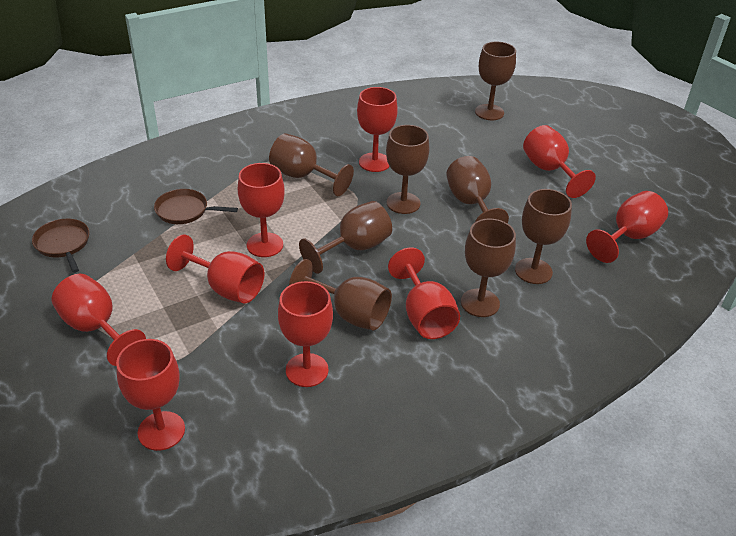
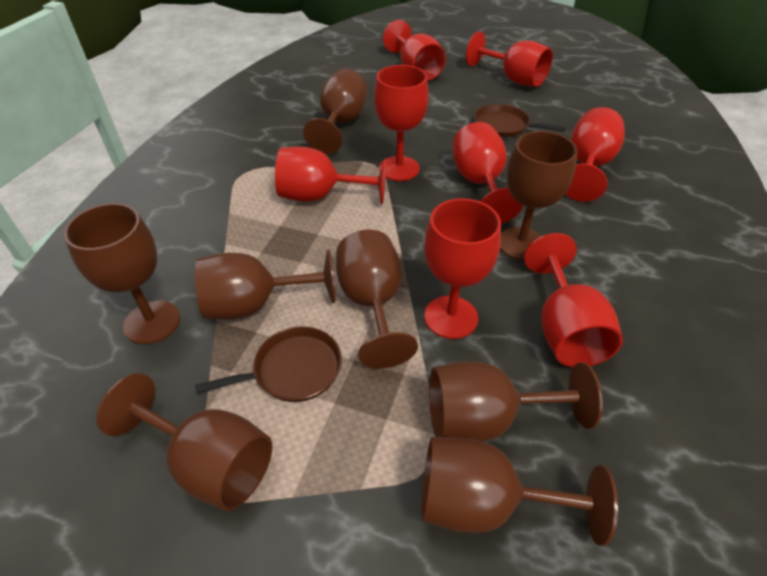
red goblet: 9 -> 8

